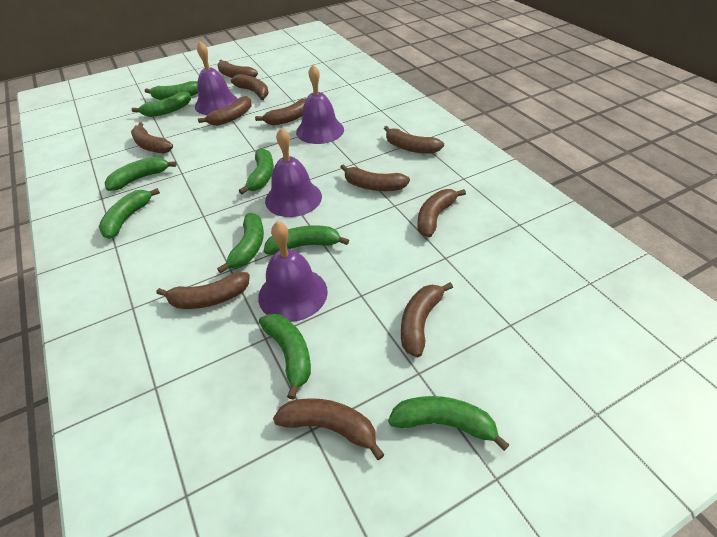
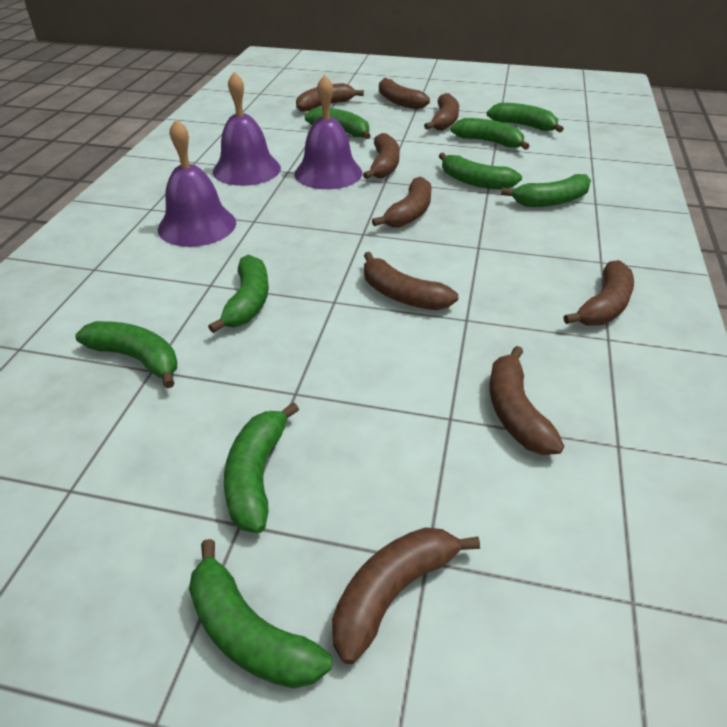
brown banana: 11 -> 9
purple bell: 4 -> 3

